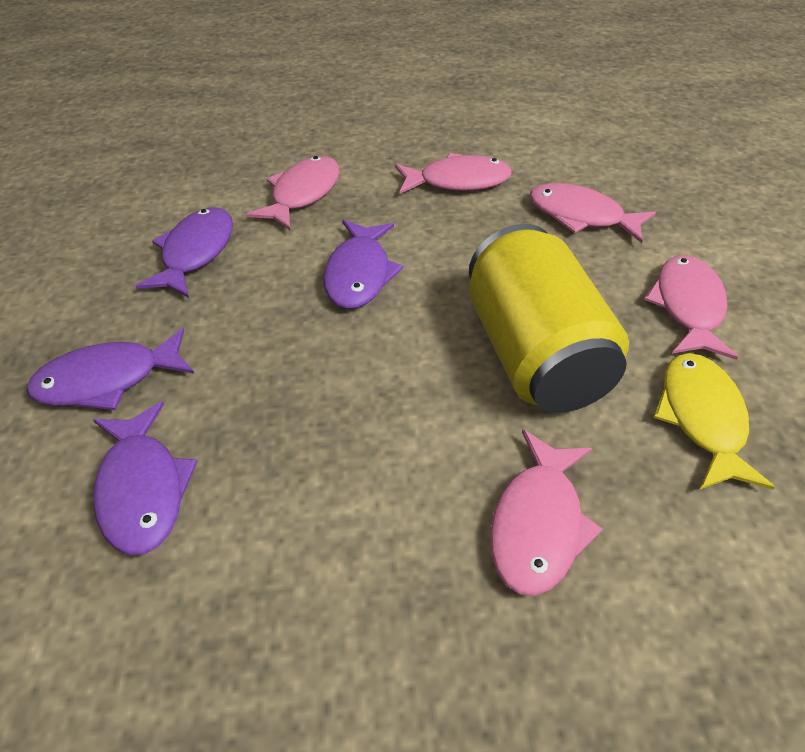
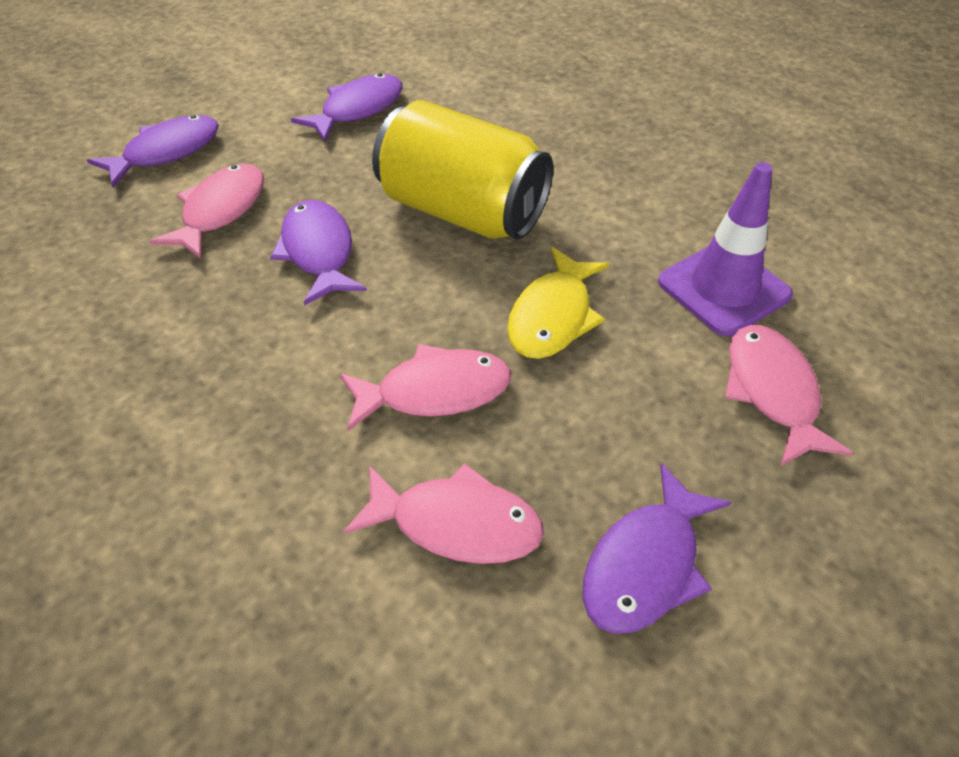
pink fish: 5 -> 4
purple traffic cone: 0 -> 1

